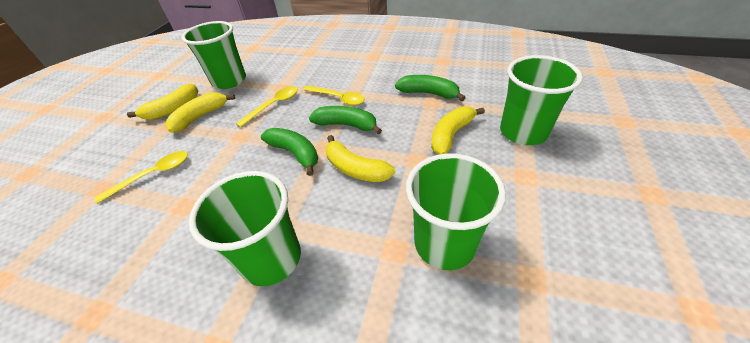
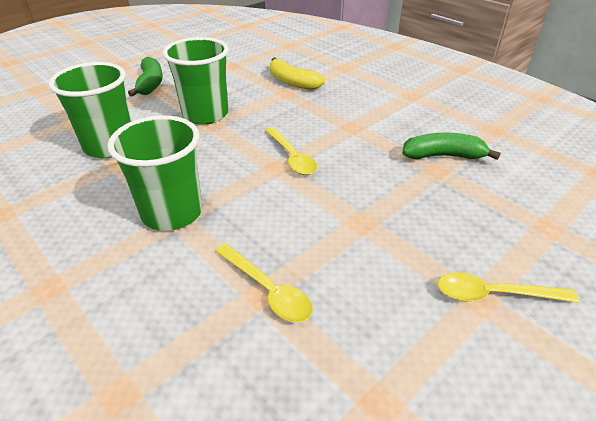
green banana: 3 -> 2
green cup: 4 -> 3
yellow banana: 4 -> 1

